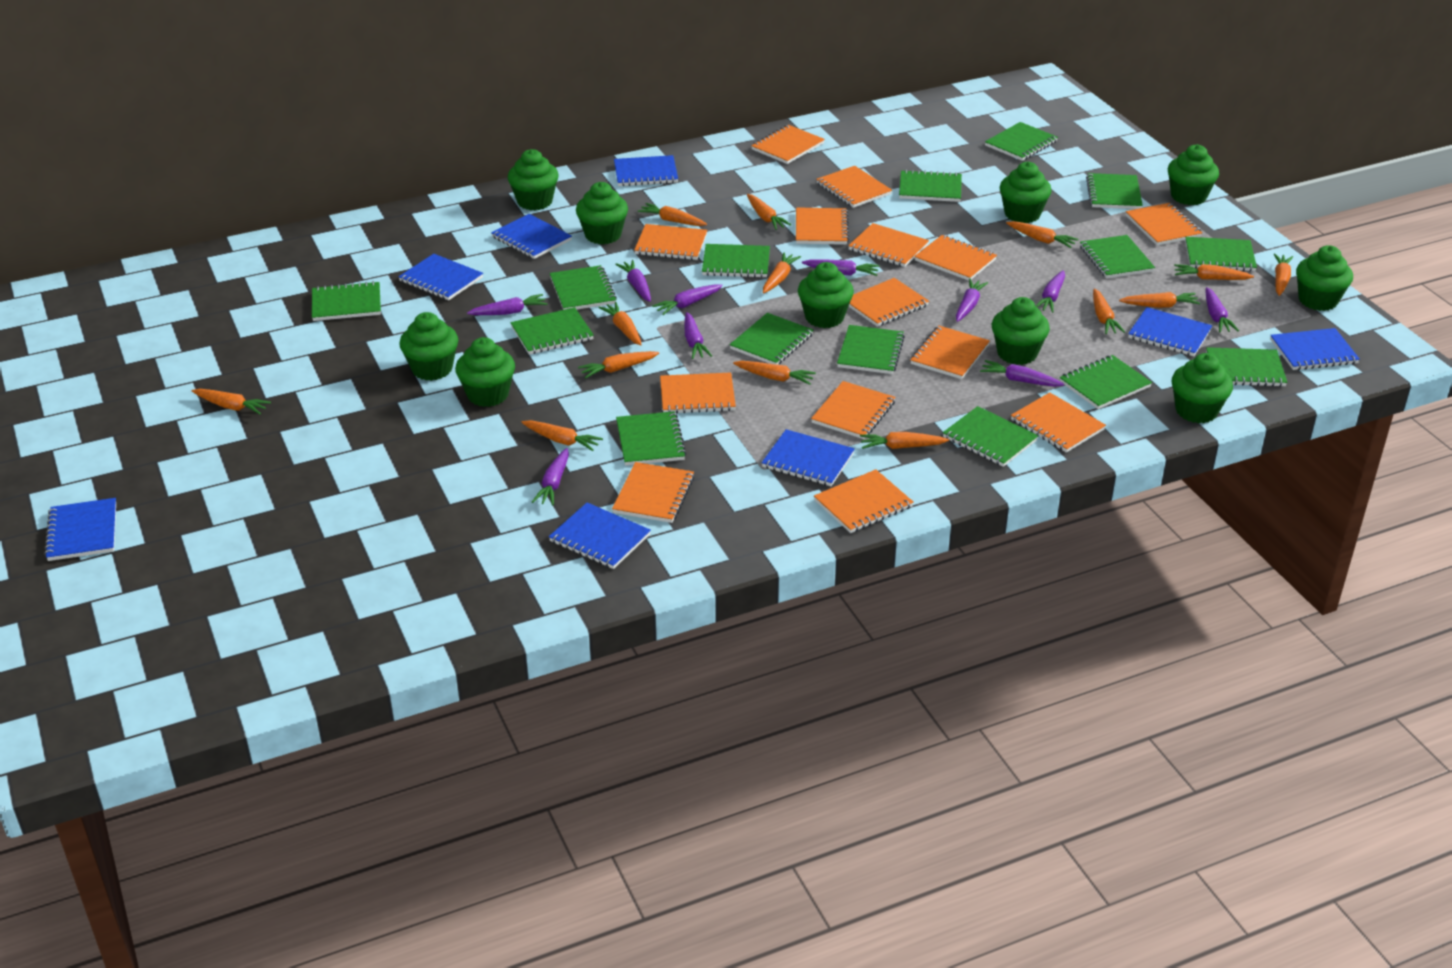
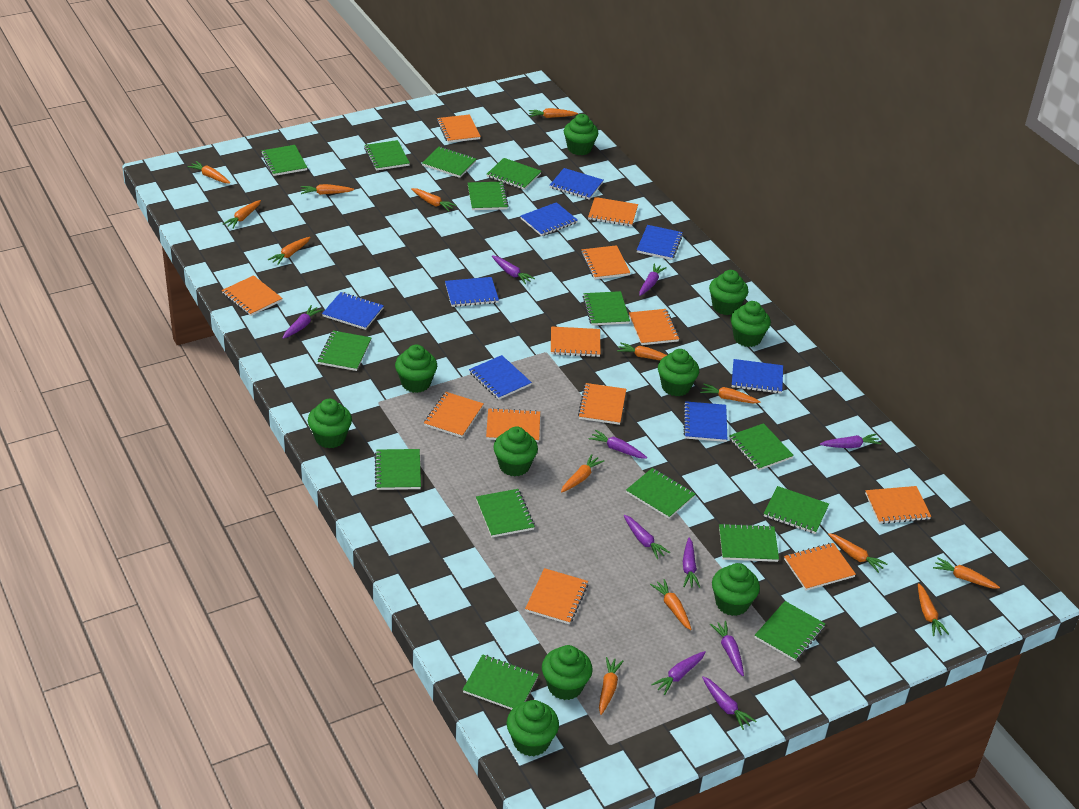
orange notebook: 14 -> 12

